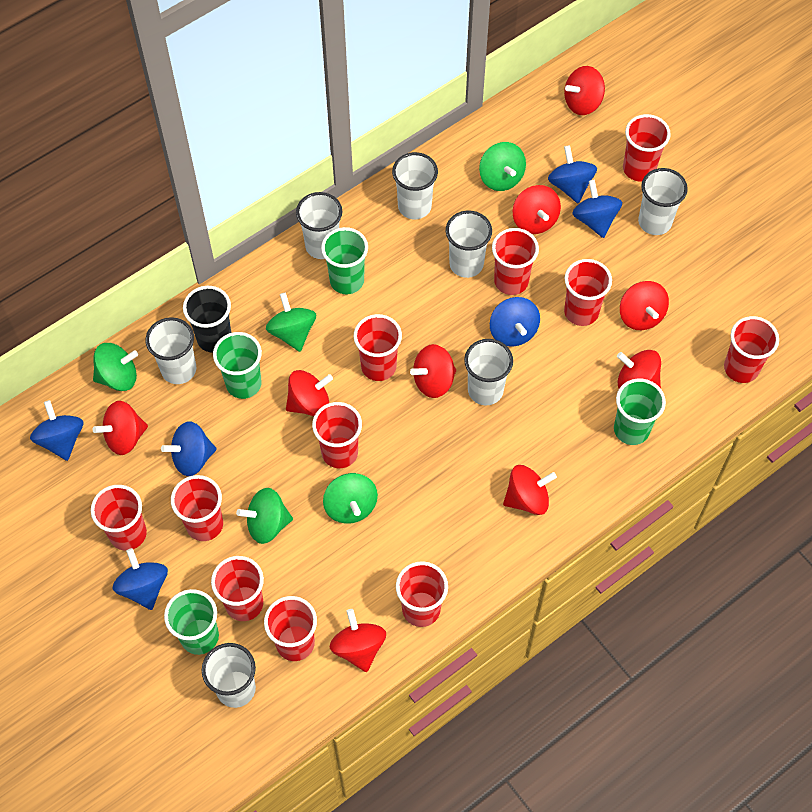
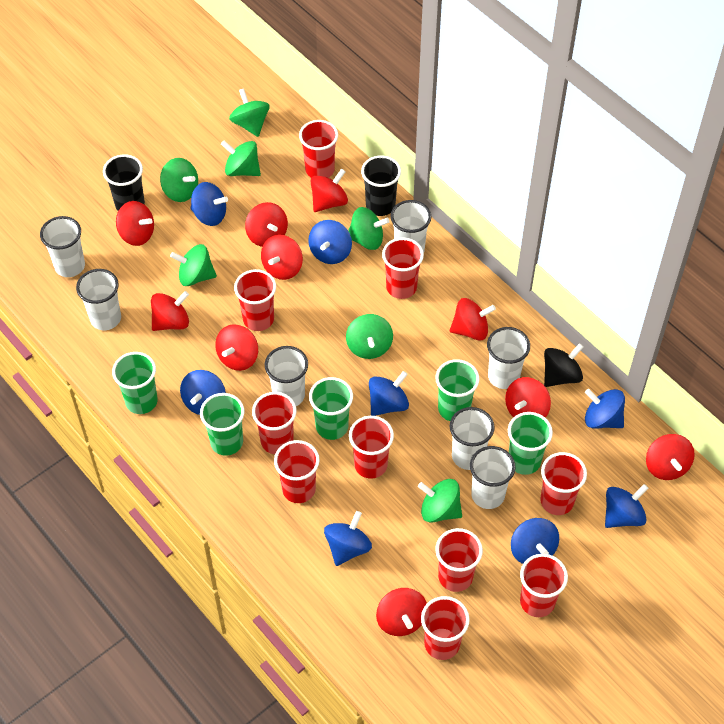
black cup: 1 -> 2
black spinning top: 0 -> 1
blue spinning top: 6 -> 8
green cup: 4 -> 5
green spinning top: 5 -> 7
red cup: 11 -> 10
red spinning top: 9 -> 10

